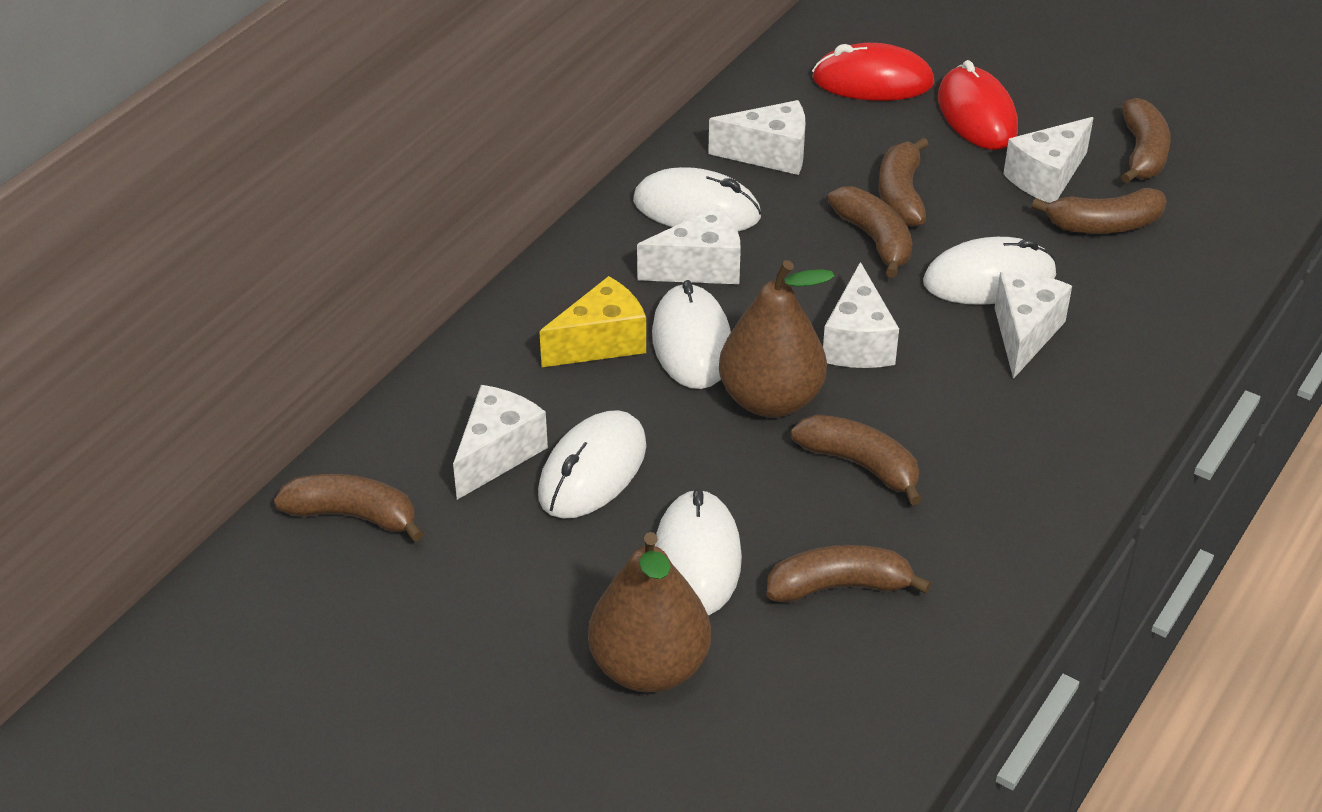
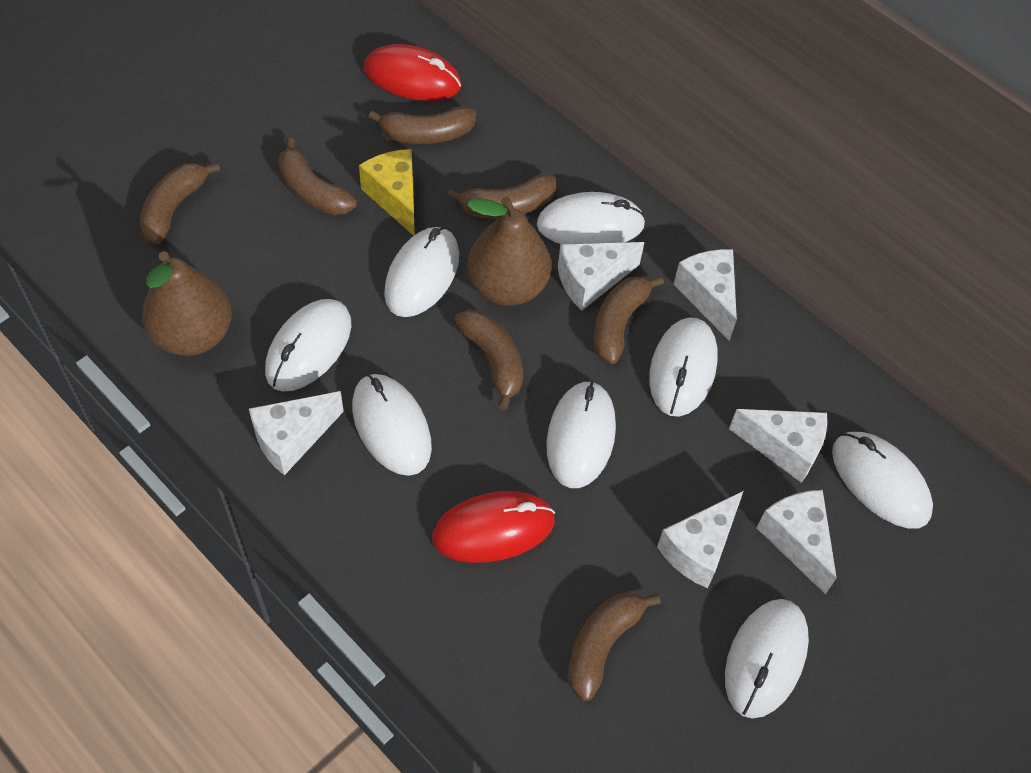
white mouse: 5 -> 8

